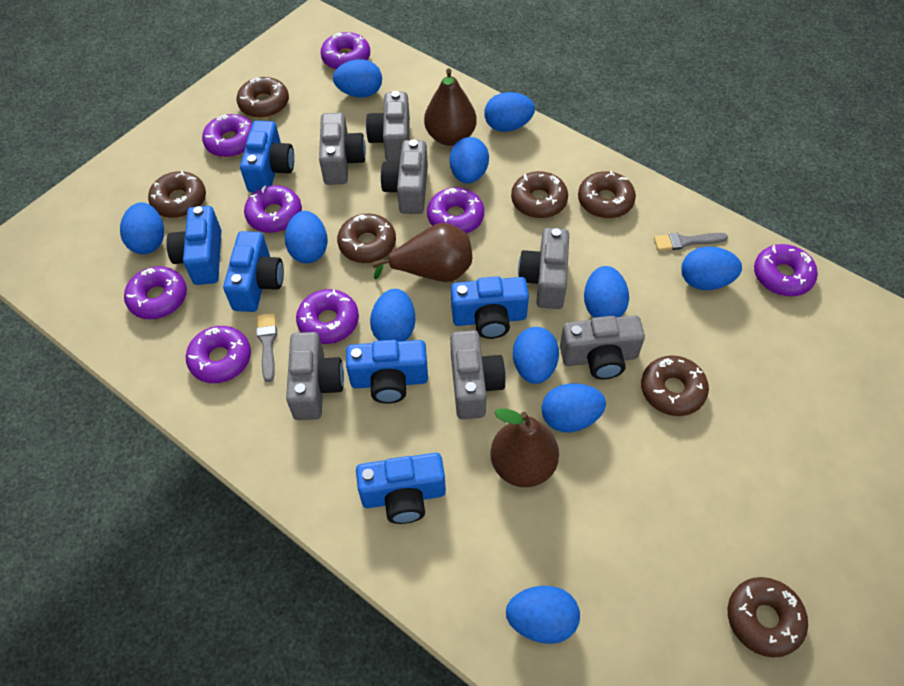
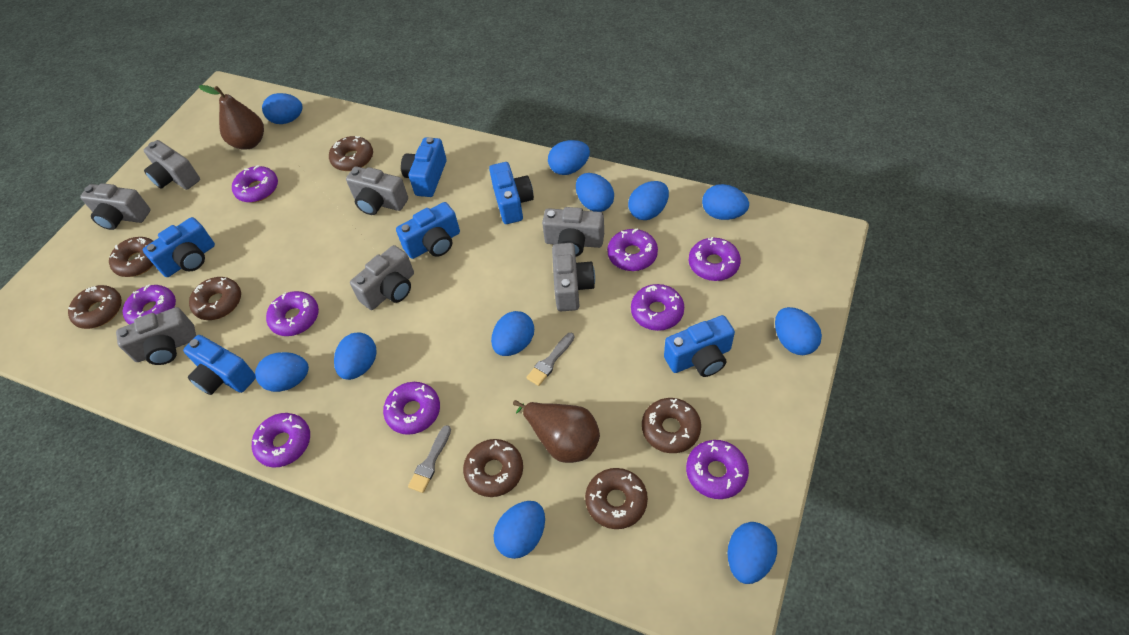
brown pear: 3 -> 2
purple donut: 8 -> 9

